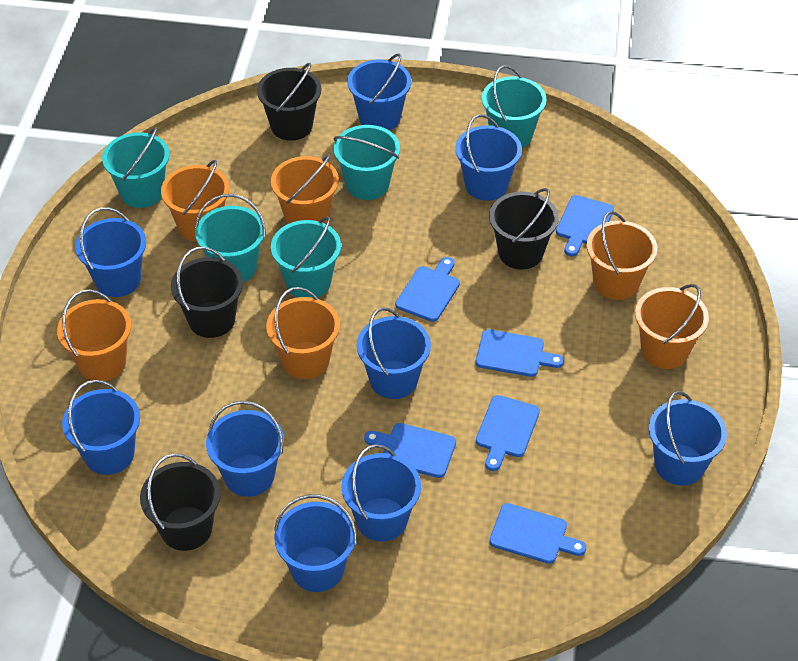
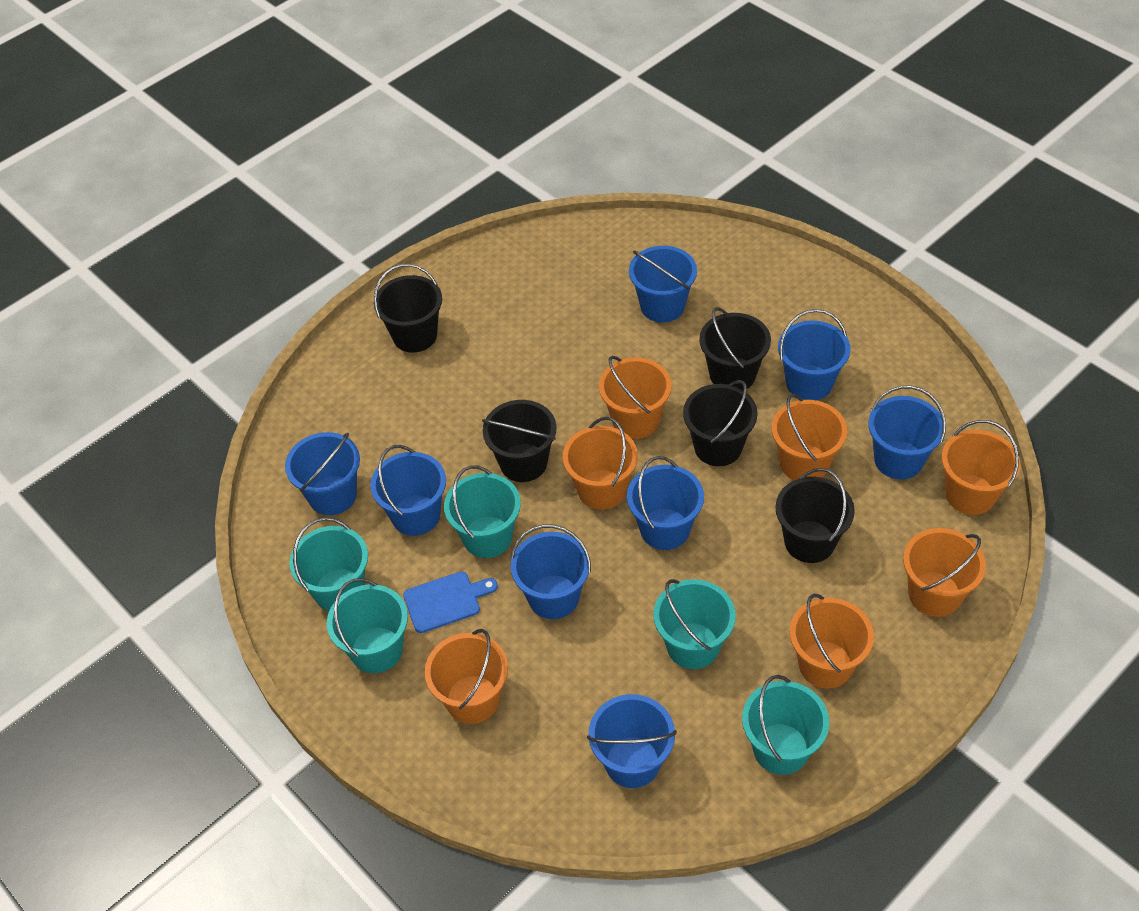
black bucket: 4 -> 5
blue bucket: 9 -> 8
blue cutting board: 6 -> 1
orange bucket: 6 -> 7

